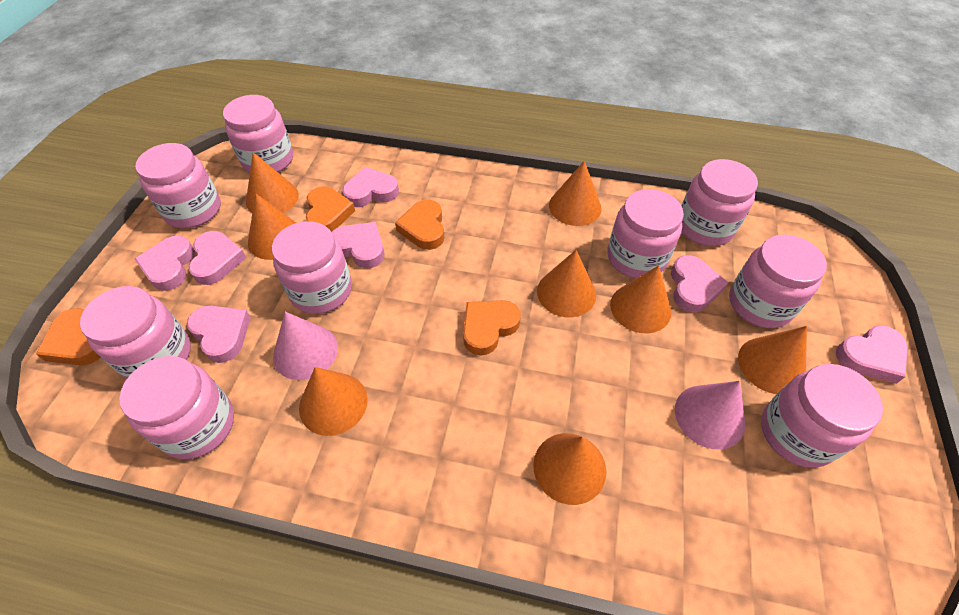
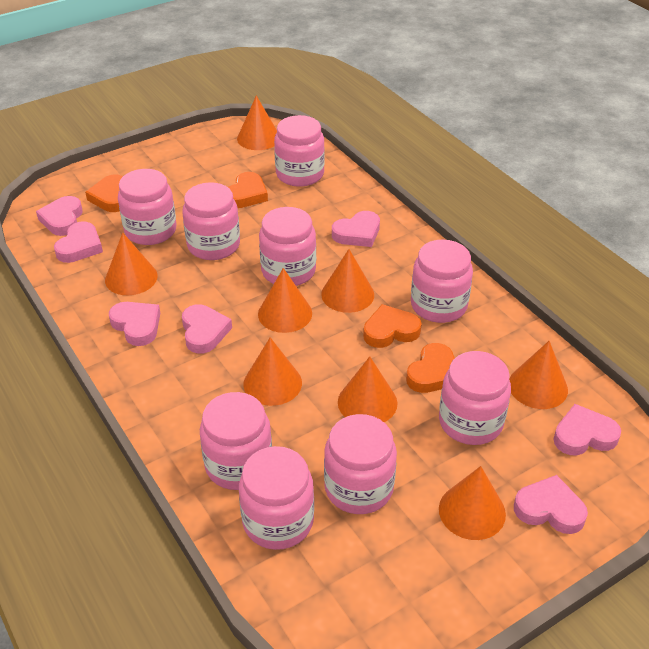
pink cone: 2 -> 0

